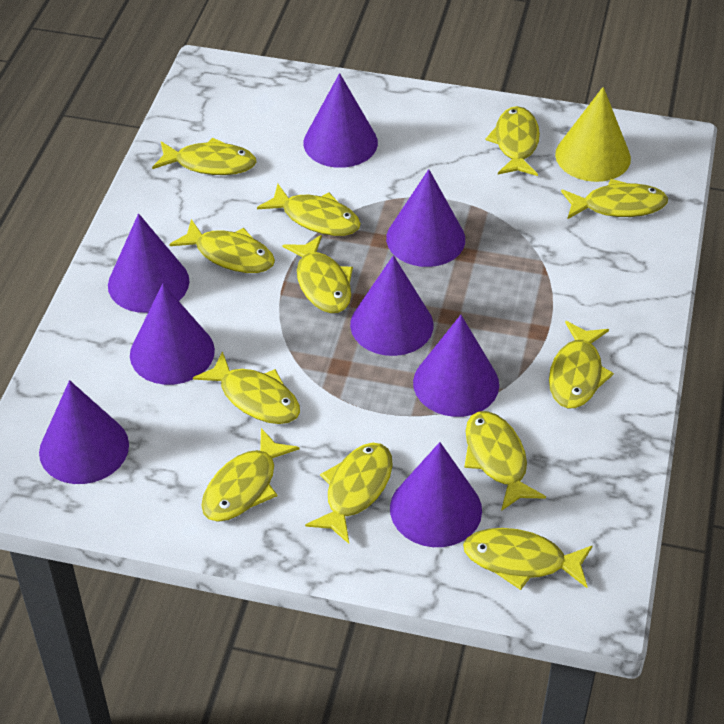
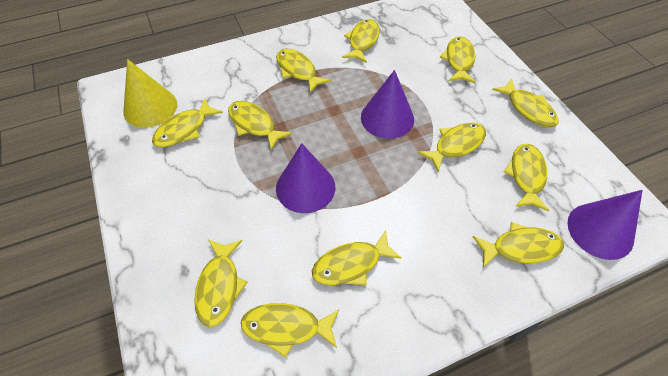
purple cone: 8 -> 3

